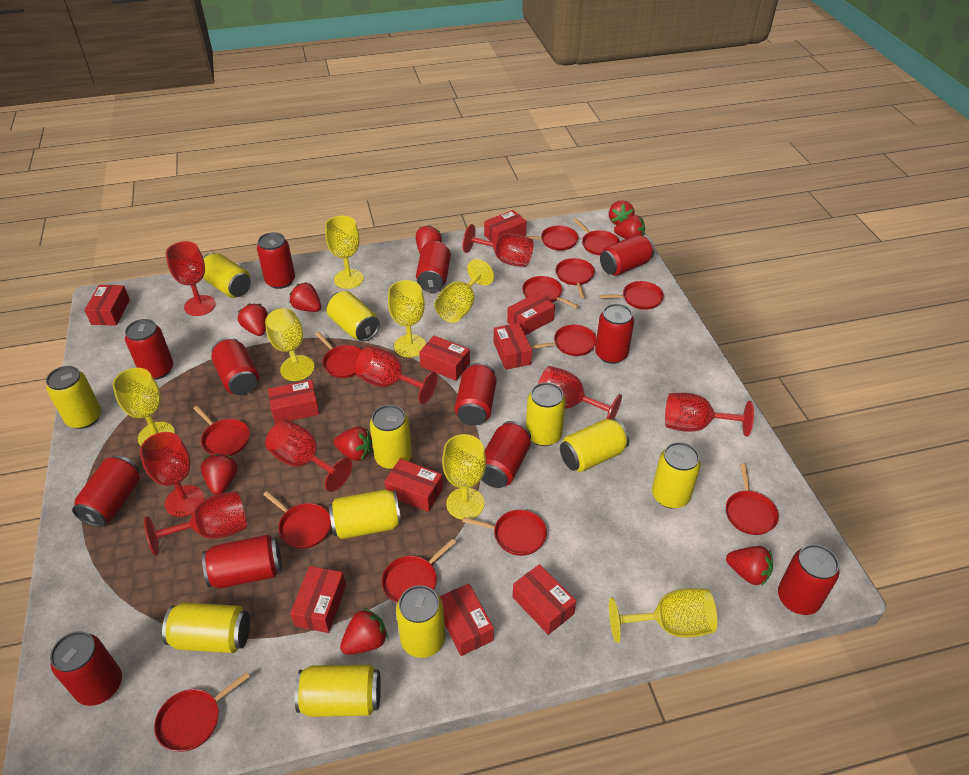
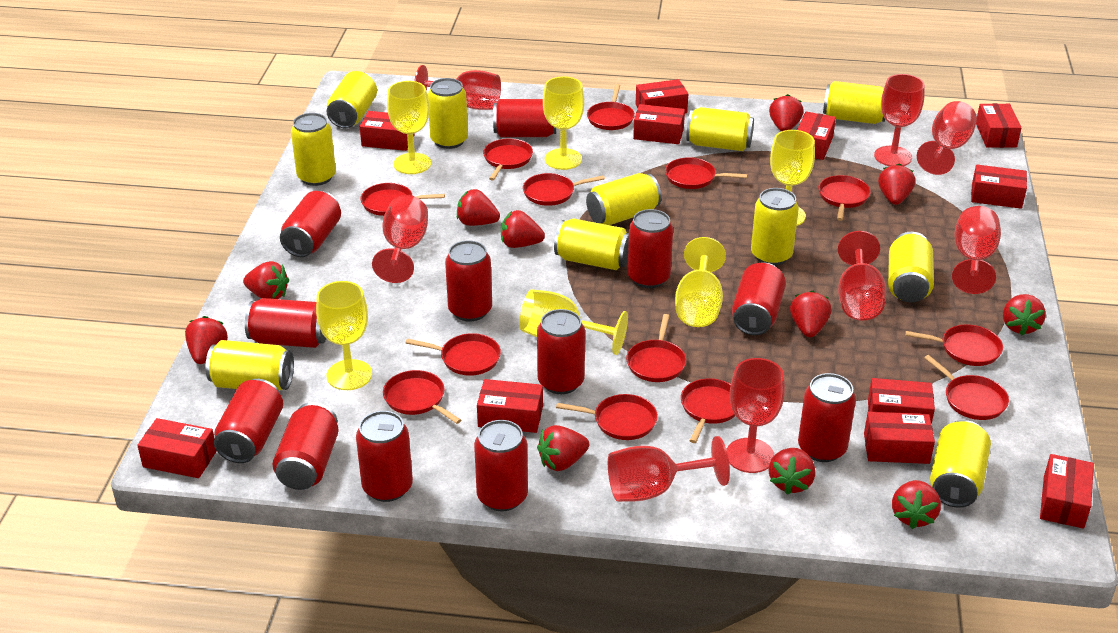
red box: 10 -> 11
red strawberry: 9 -> 11
yellow goblet: 7 -> 6

